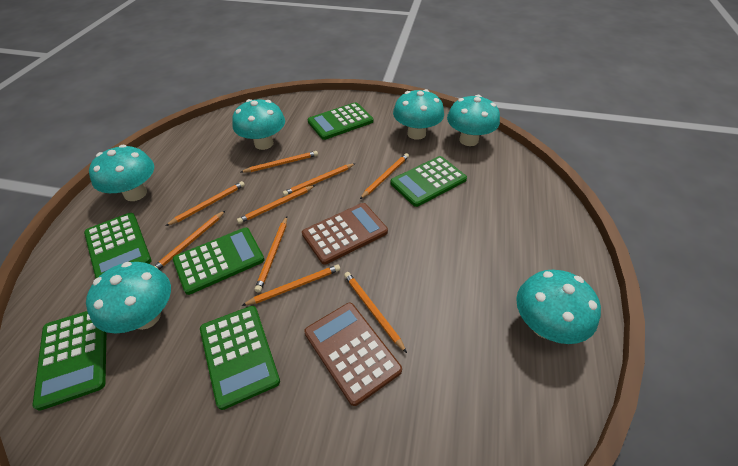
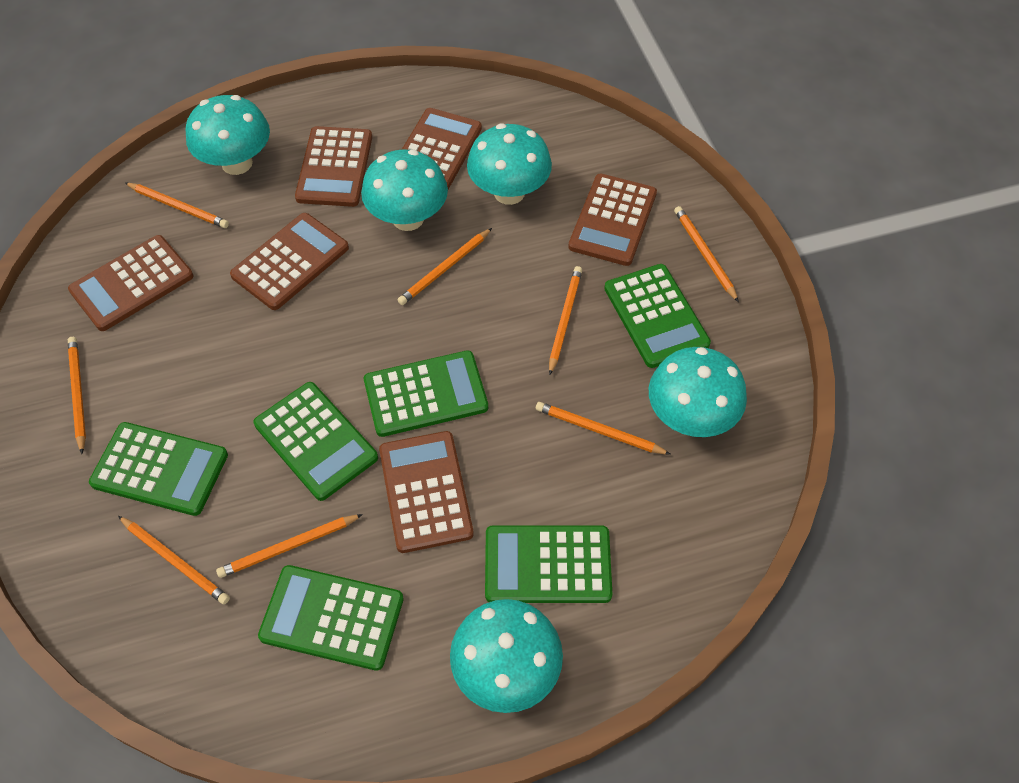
brown calculator: 2 -> 6
orange pencil: 9 -> 8
turquoise mushroom: 6 -> 5

